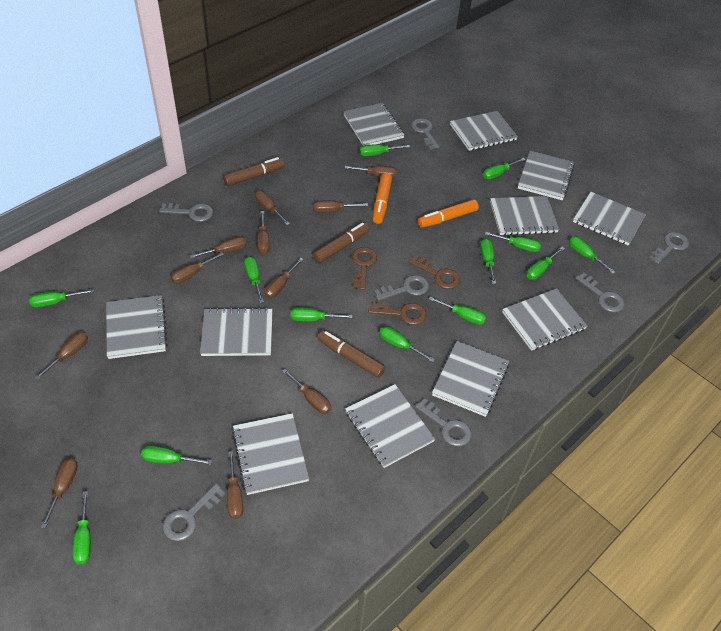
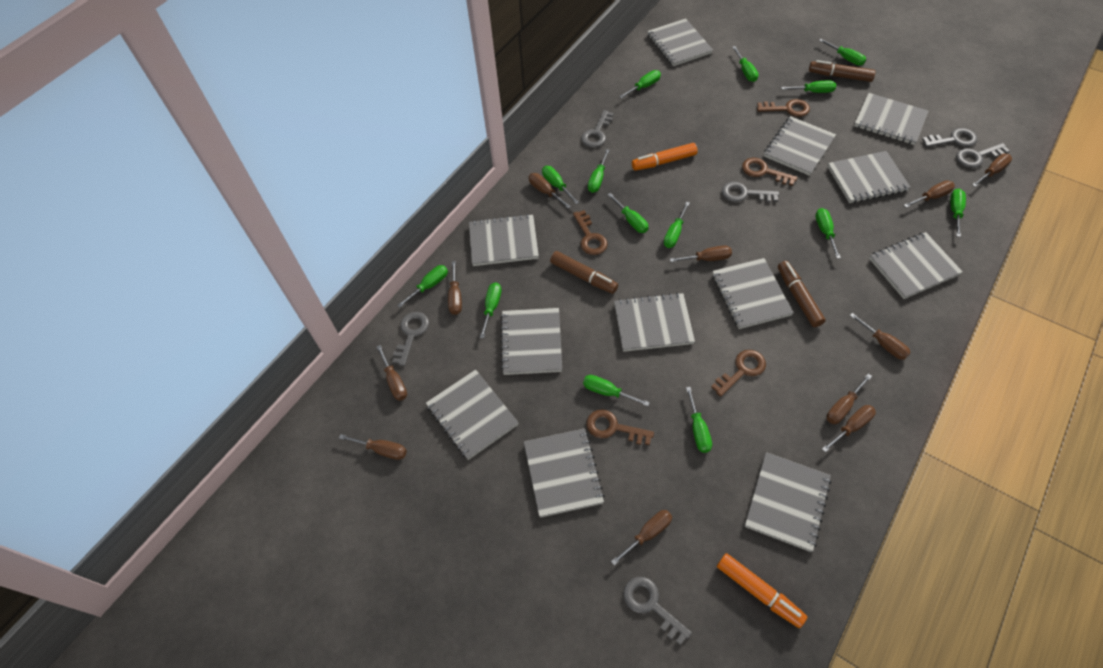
brown key: 3 -> 5
green screwdriver: 13 -> 14
grey key: 7 -> 6
grey notebook: 11 -> 12

